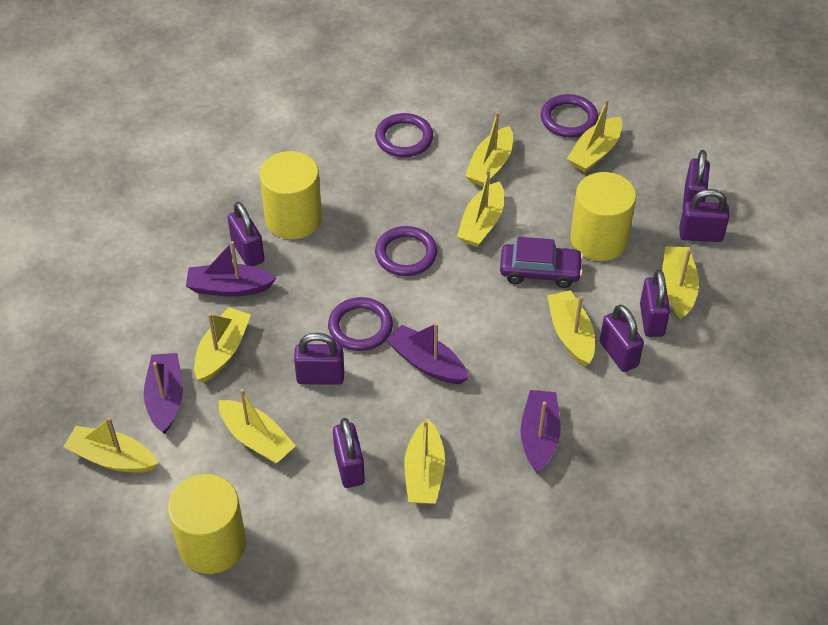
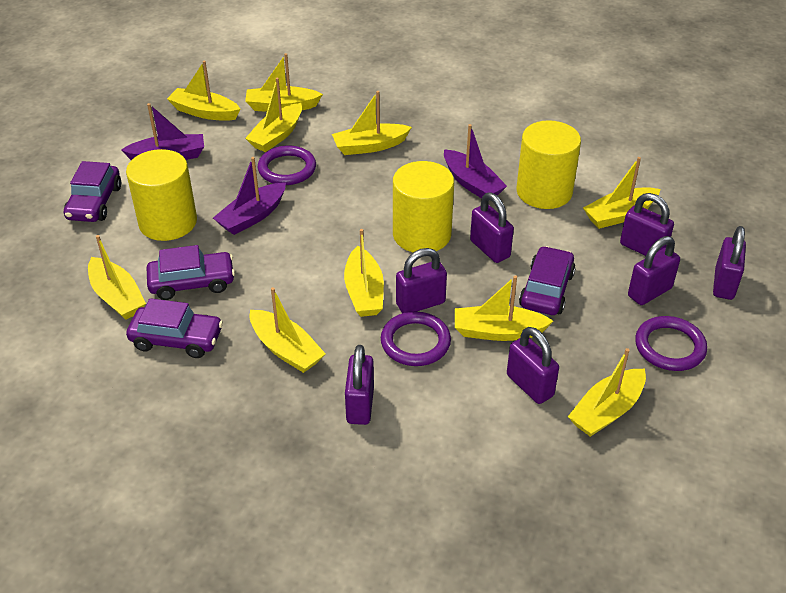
purple boat: 4 -> 3
purple car: 1 -> 4
purple ring: 4 -> 3
yellow boat: 9 -> 10

